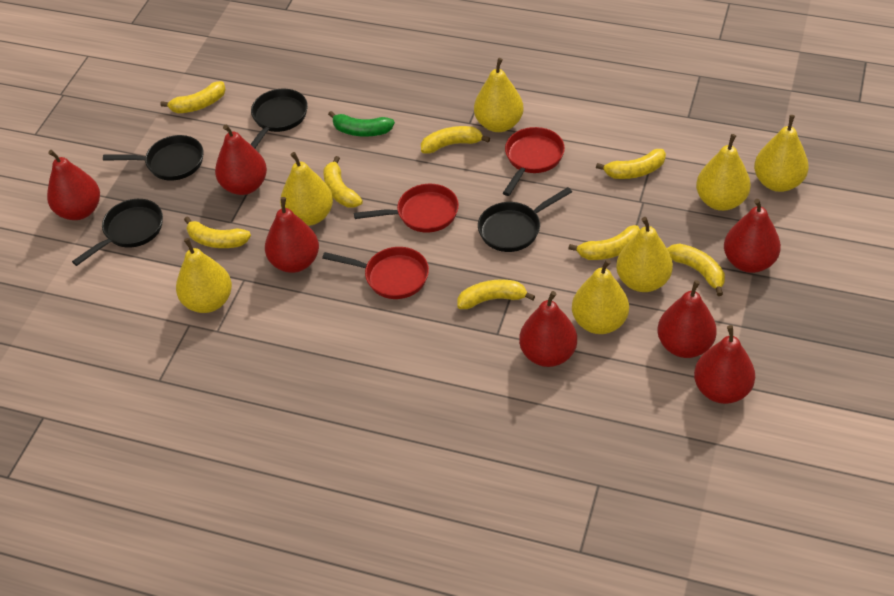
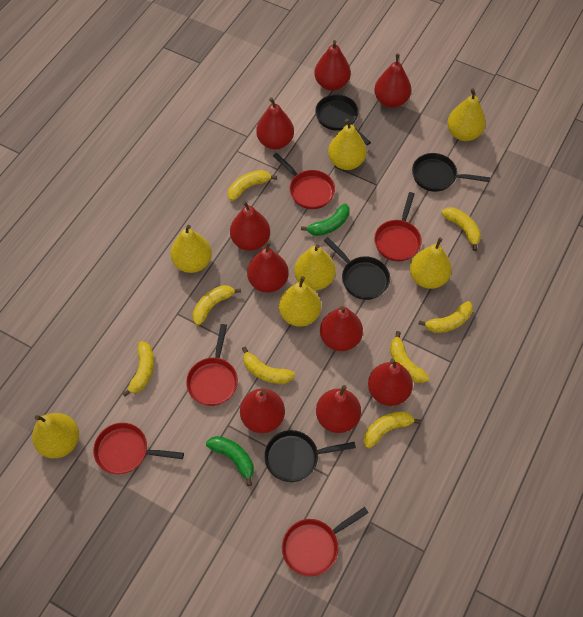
green banana: 1 -> 2
red pan: 3 -> 5
red pear: 7 -> 9

